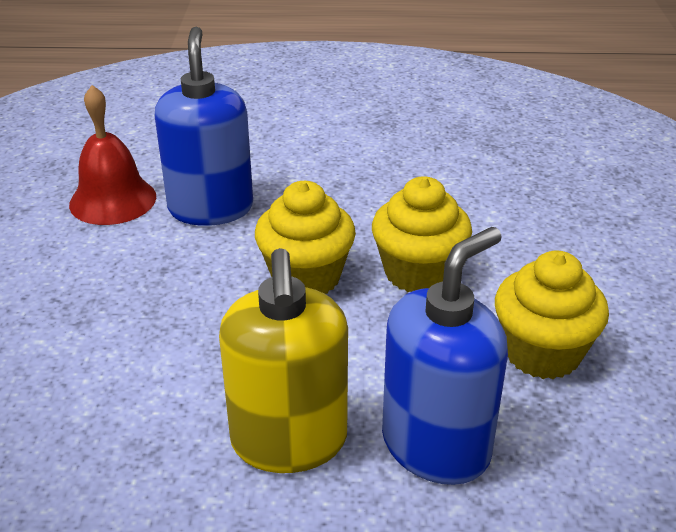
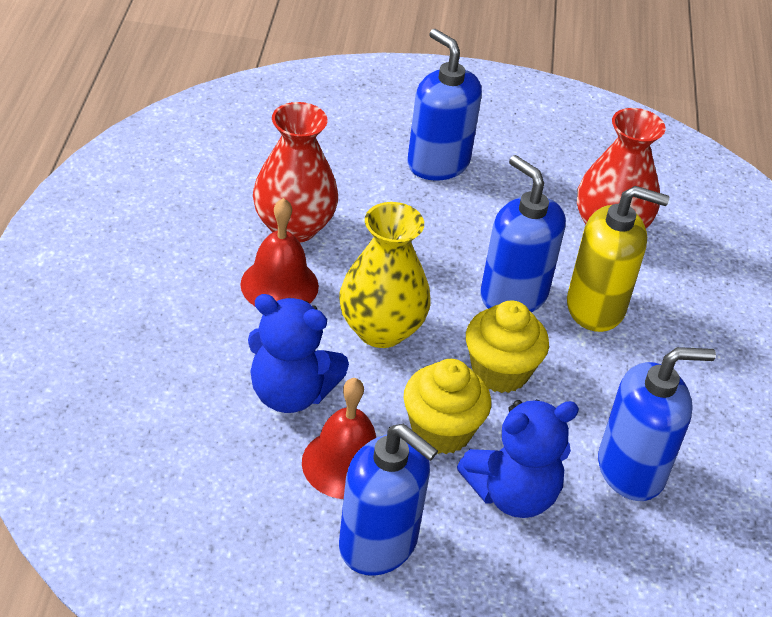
blue soap dispenser: 2 -> 4
blue teddy bear: 0 -> 2
red bell: 1 -> 2
red vase: 0 -> 2
yellow cupcake: 3 -> 2
yellow vase: 0 -> 1

